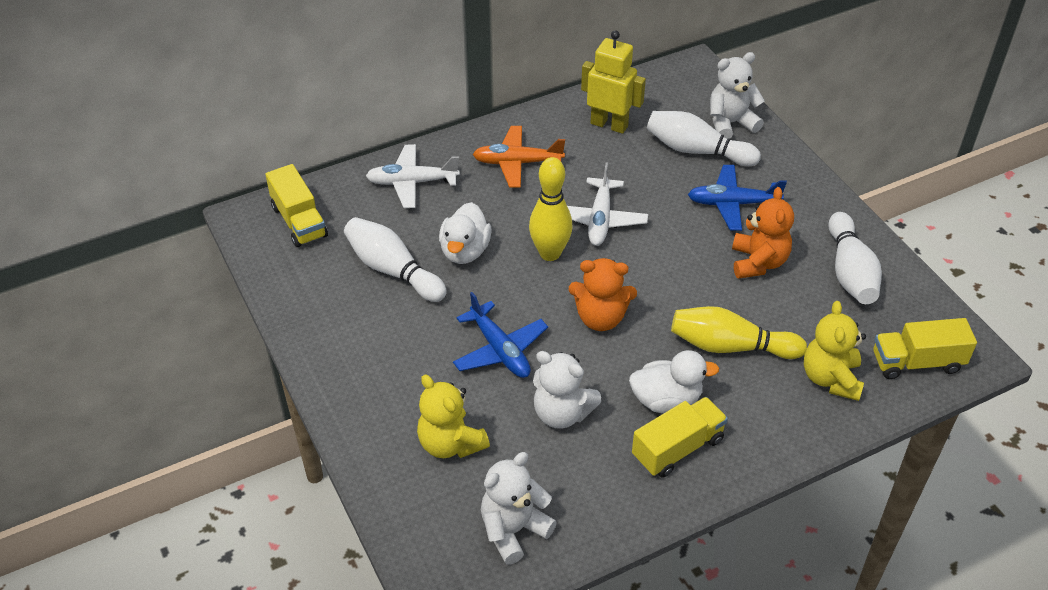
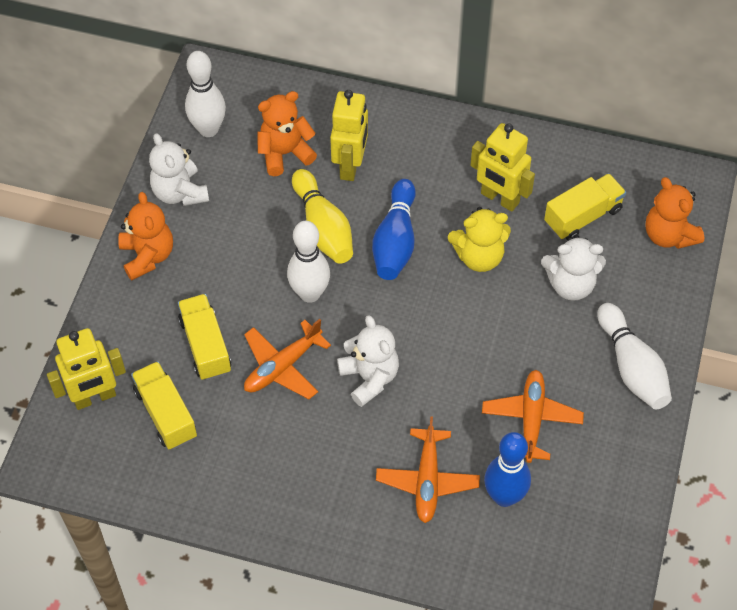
blue bowling pin: 0 -> 2
blue plane: 2 -> 0
orange plane: 1 -> 3
orange teddy bear: 2 -> 3
white duck: 2 -> 0
white plane: 2 -> 0
yellow bowling pin: 2 -> 1
yellow robot: 1 -> 3
yellow teddy bear: 2 -> 1

